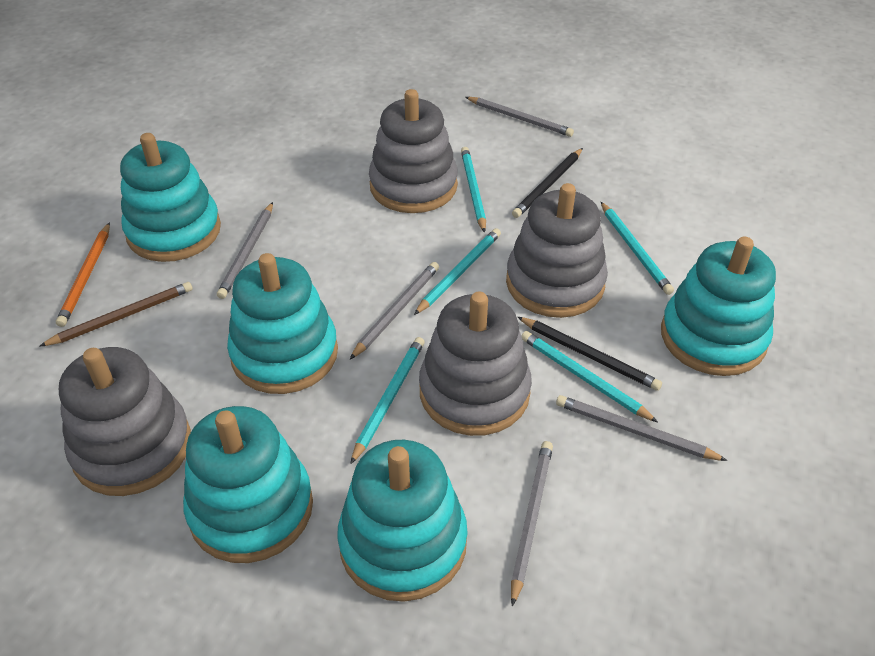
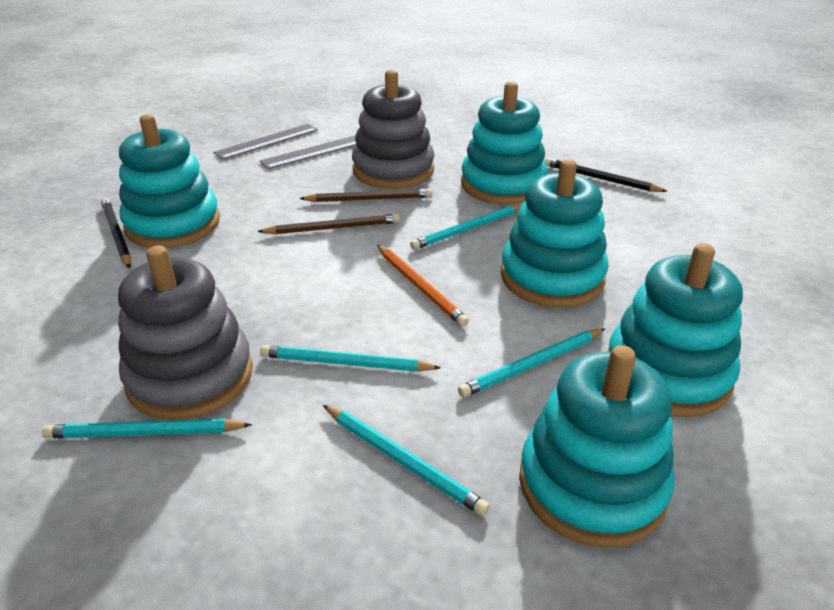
brown pencil: 1 -> 2
grey pencil: 5 -> 0
grey ruler: 0 -> 2
grey stacking toy: 4 -> 2

